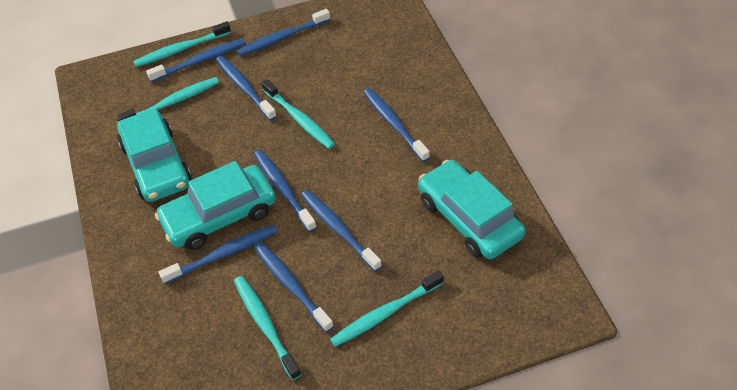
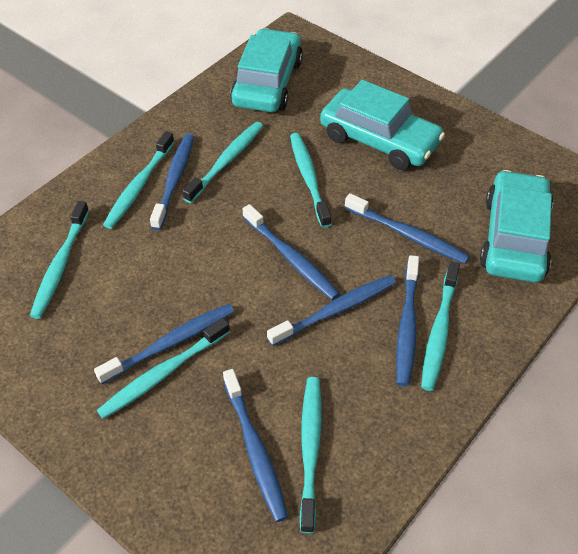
blue toothbrush: 8 -> 7
turquoise toothbrush: 5 -> 7

